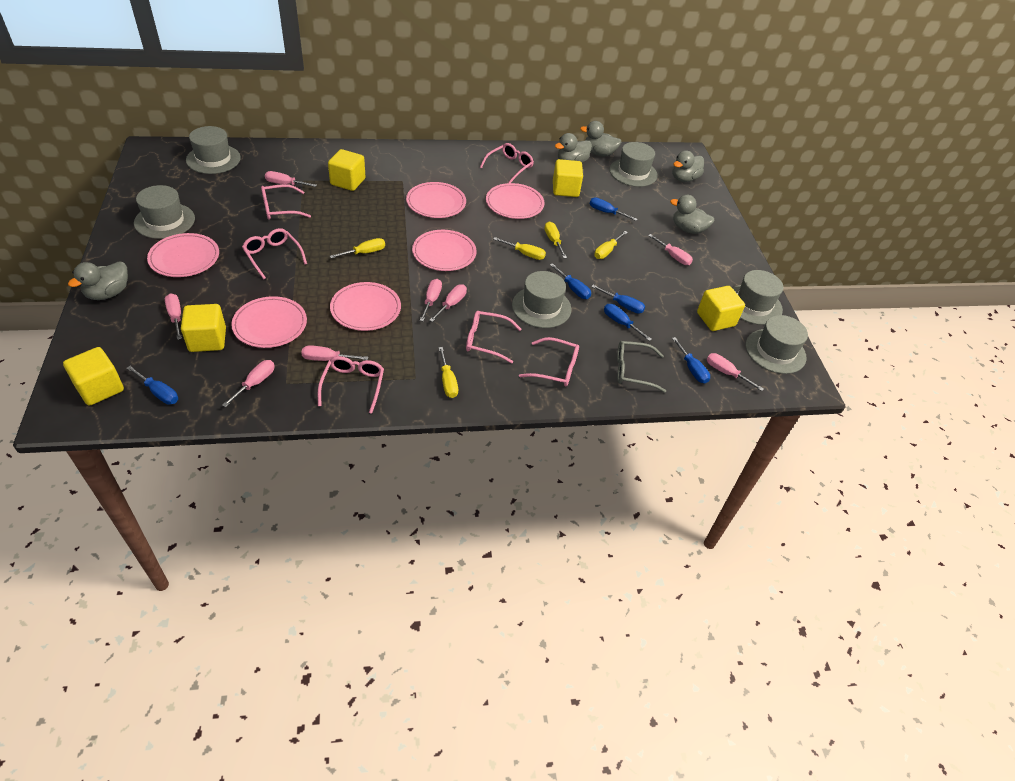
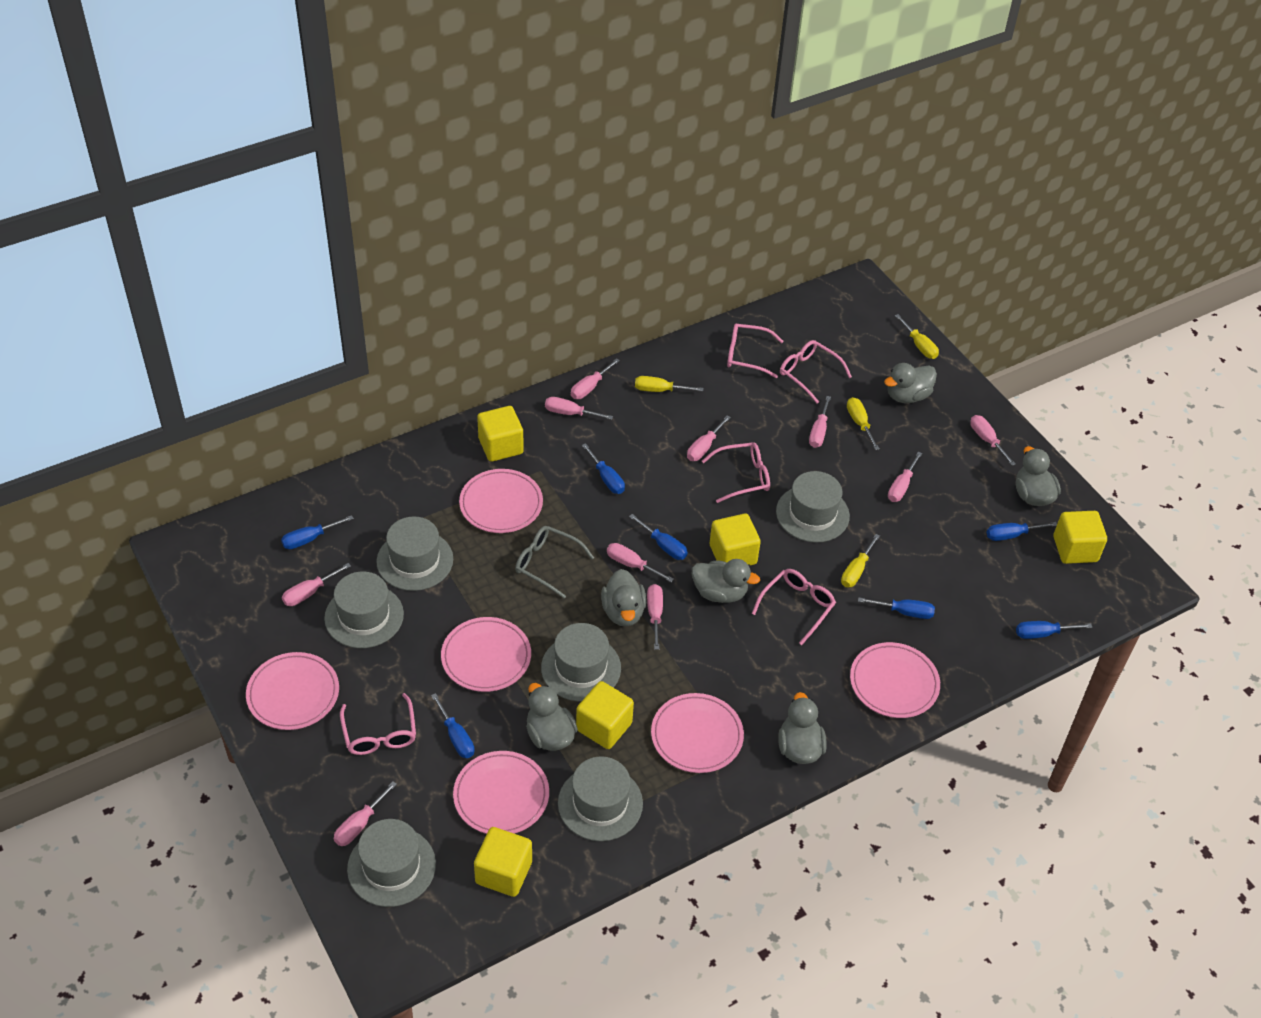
blue screwdriver: 6 -> 7
grey duck: 5 -> 6
pink glasses: 6 -> 5
pink screwdriver: 8 -> 10
yellow screwdriver: 5 -> 4

